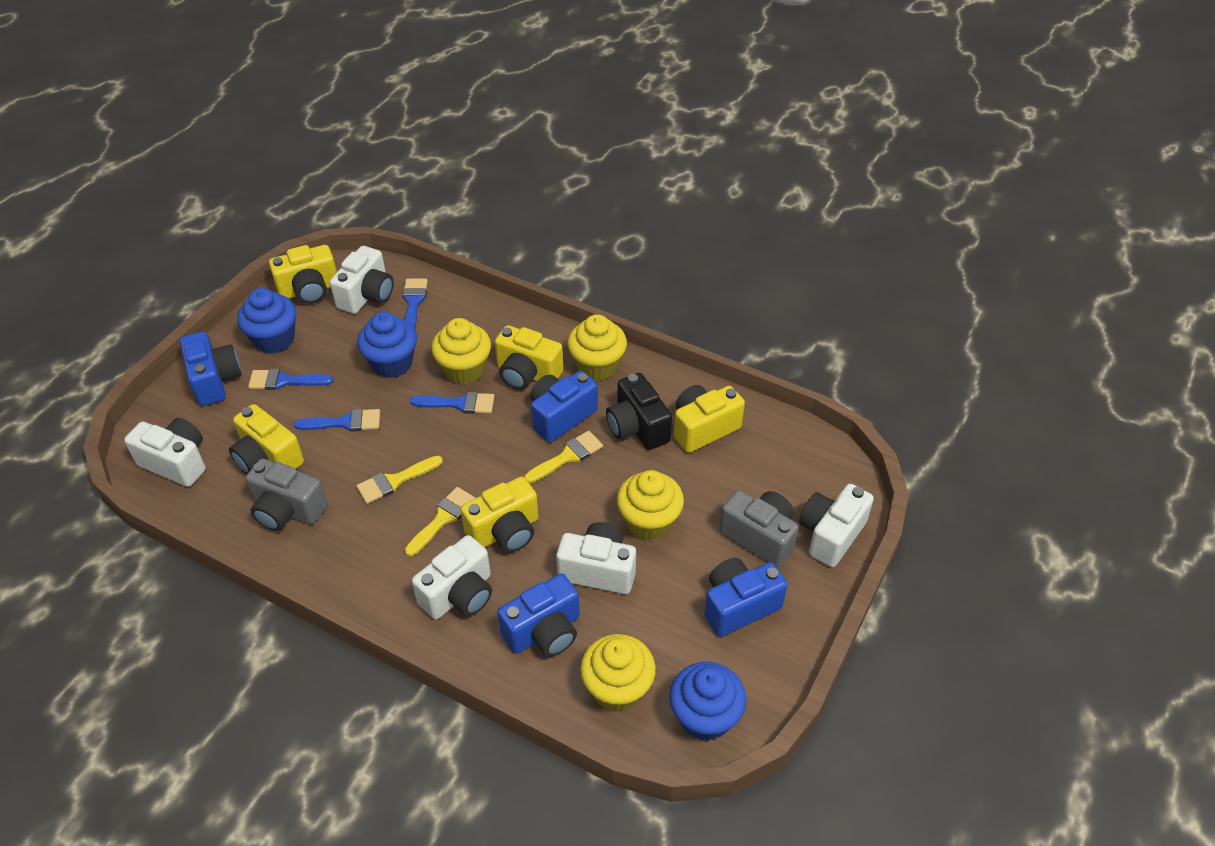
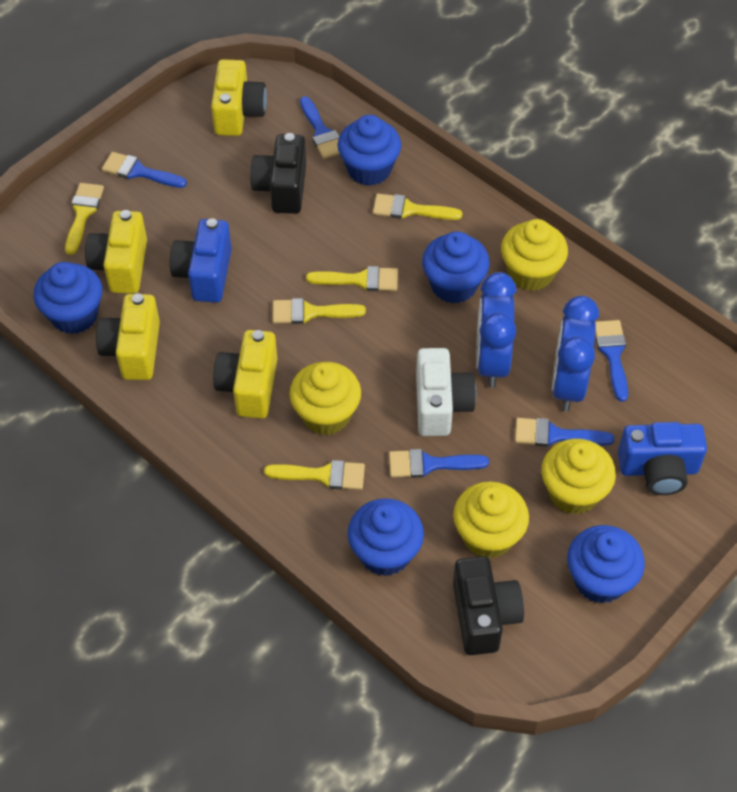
black camera: 1 -> 2
blue brush: 4 -> 5
blue camera: 4 -> 2
blue clock: 0 -> 2
blue cupcake: 3 -> 5
grey camera: 2 -> 0
white camera: 5 -> 1
yellow brush: 3 -> 5
yellow camera: 5 -> 4

